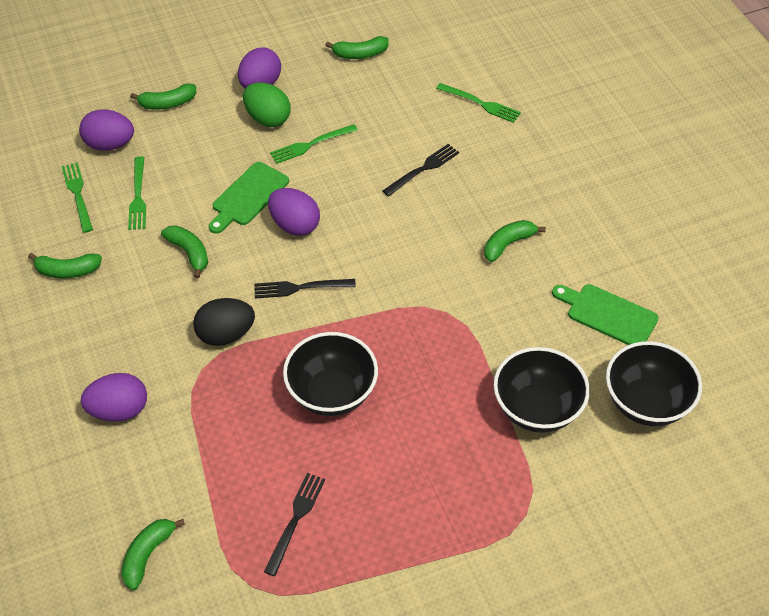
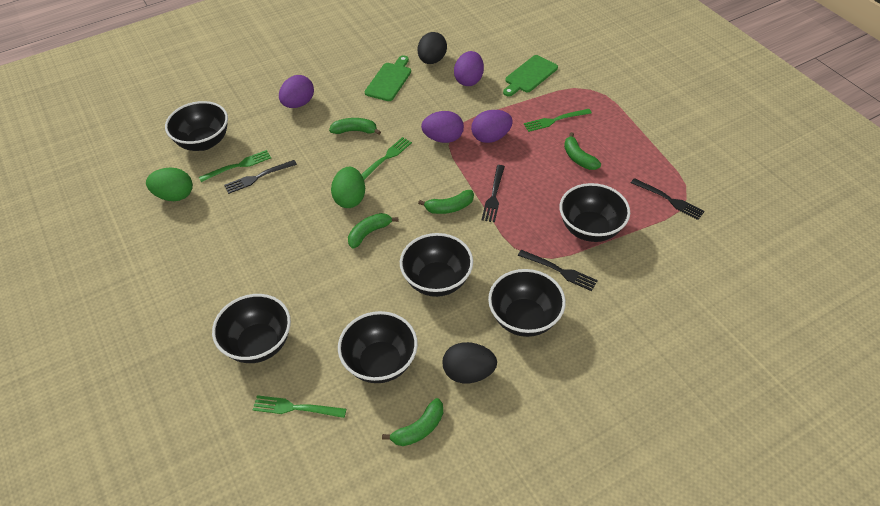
black bowl: 3 -> 6
black egg: 1 -> 2
black fork: 3 -> 4
green banana: 6 -> 5
green egg: 1 -> 2

